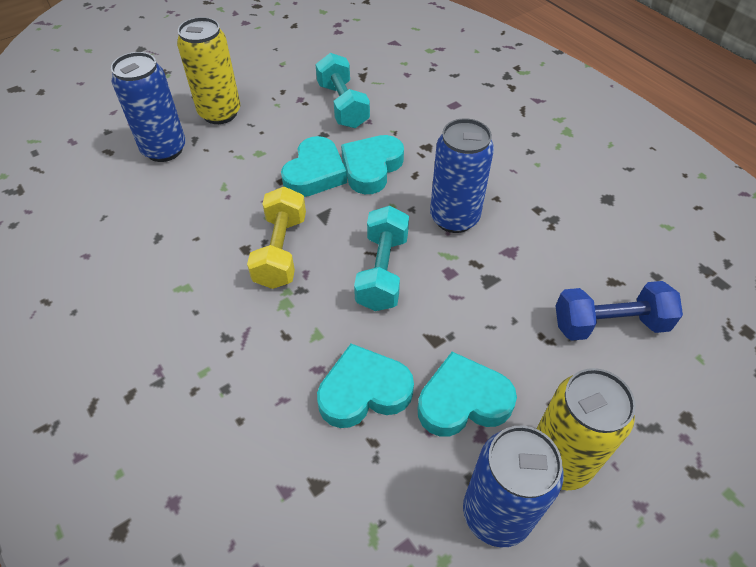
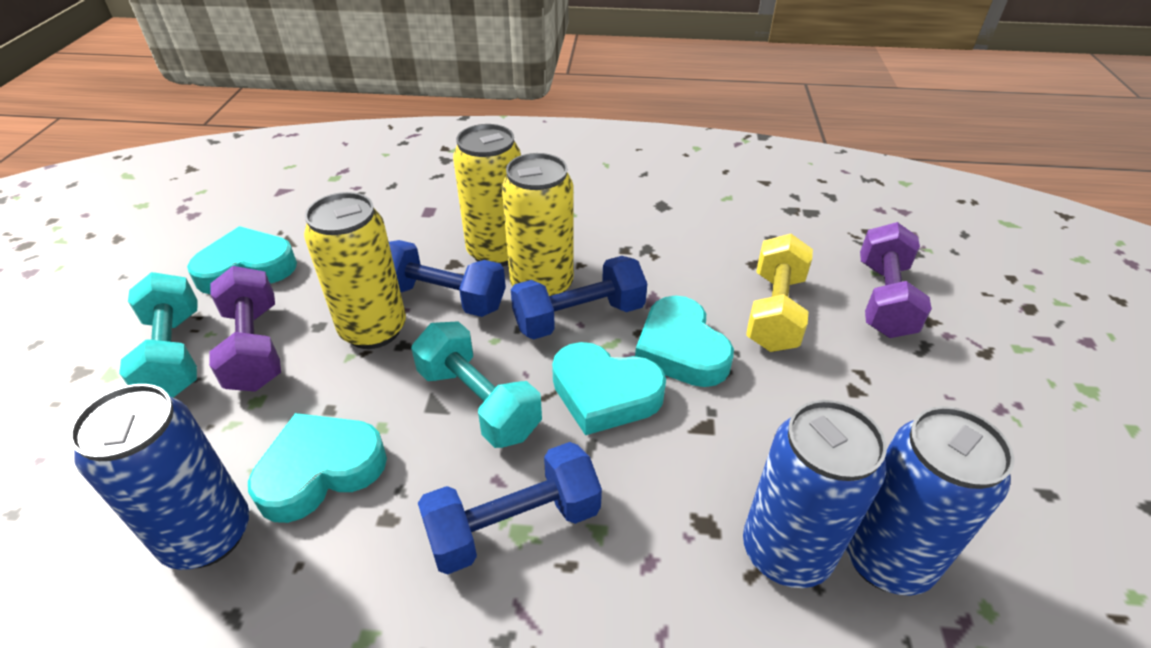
blue dumbbell: 1 -> 3
purple dumbbell: 0 -> 2
yellow can: 2 -> 3

